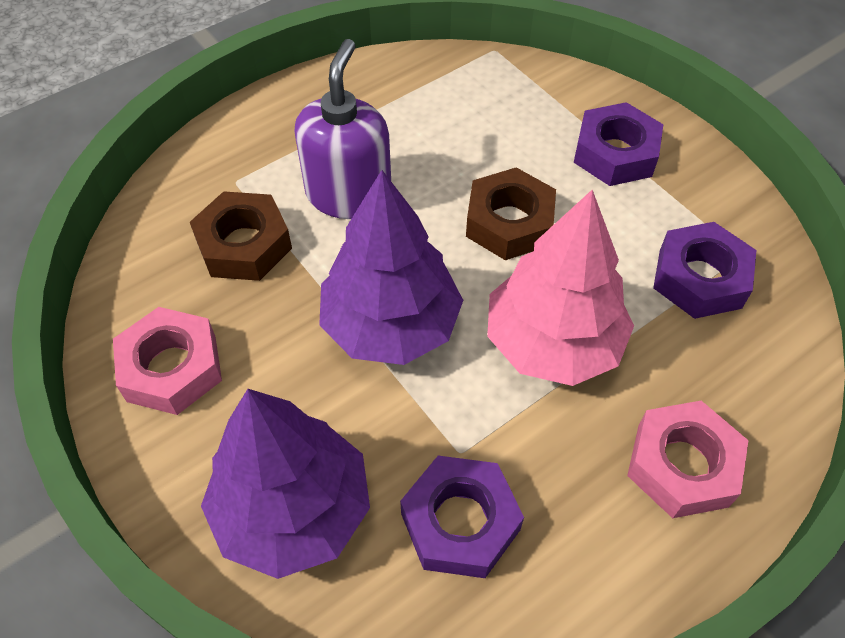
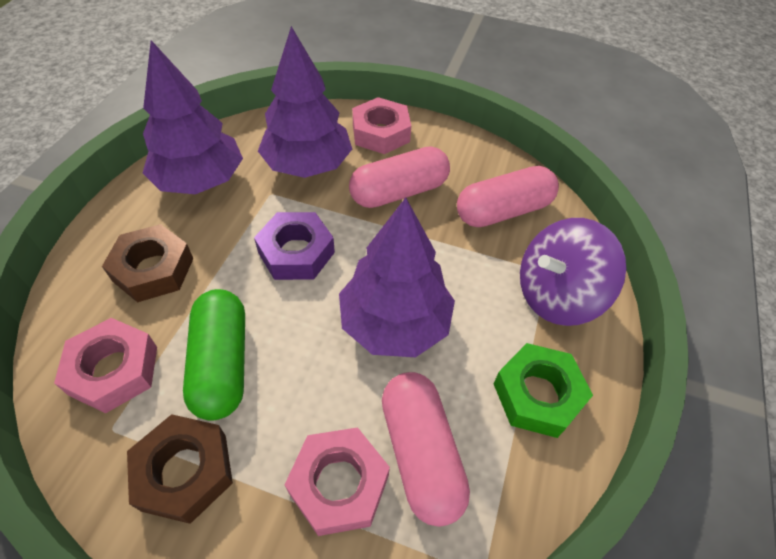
green capsule: 0 -> 1
green nut: 0 -> 1
pink capsule: 0 -> 3
pink nut: 2 -> 3
pink tree: 1 -> 0
purple nut: 3 -> 1
purple soap dispenser: 1 -> 0
purple spinning top: 0 -> 1
purple tree: 2 -> 3

